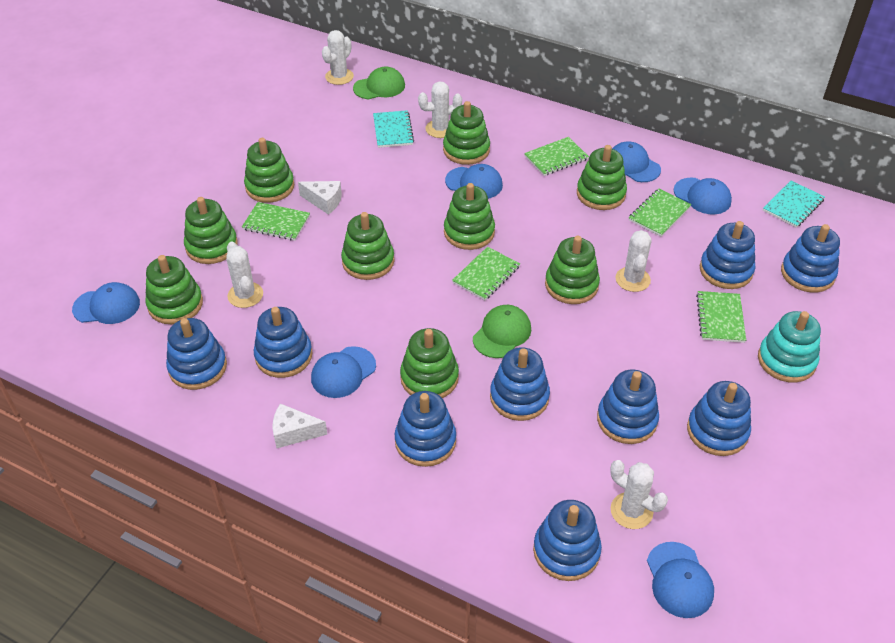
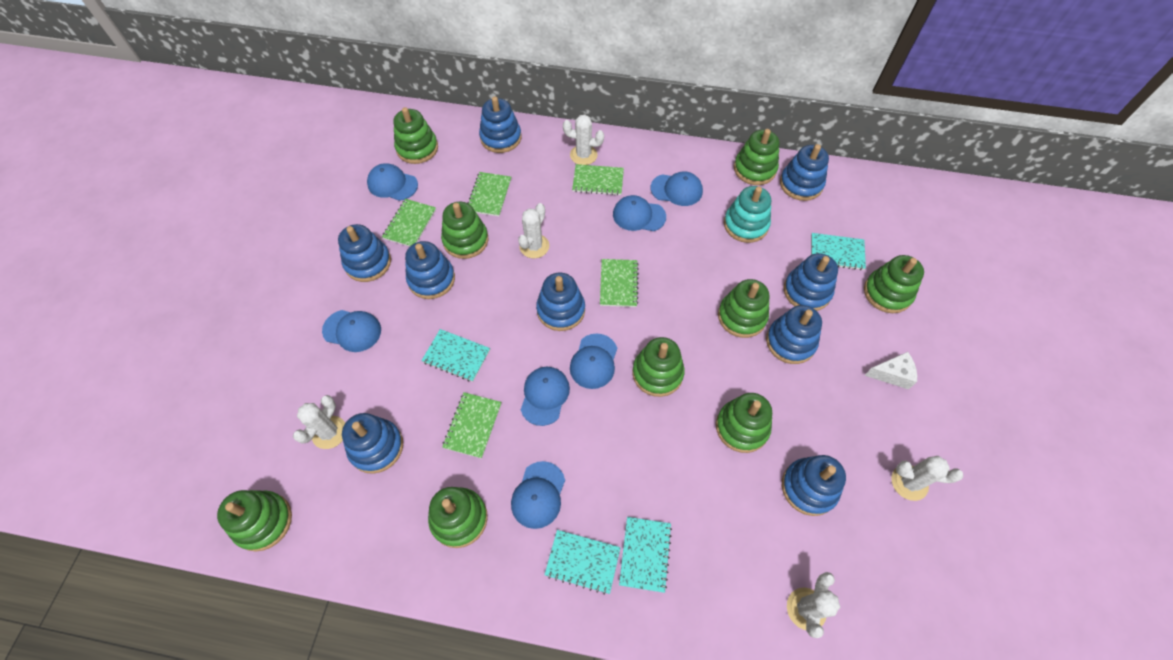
blue cap: 6 -> 7
green cap: 2 -> 0
turquoise notebook: 2 -> 4
white cheese: 2 -> 1

